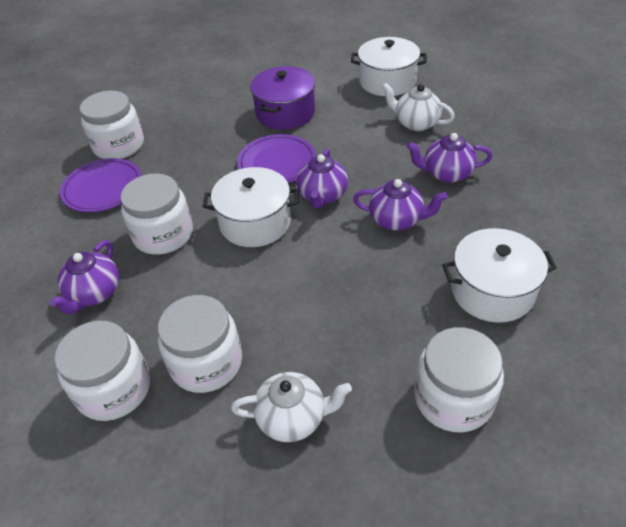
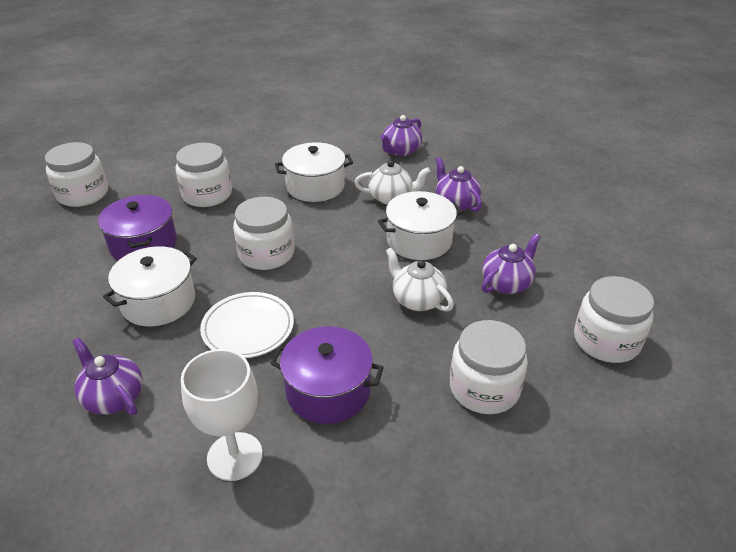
purple plate: 2 -> 0
purple pot: 1 -> 2
white goblet: 0 -> 1
white plate: 0 -> 1

